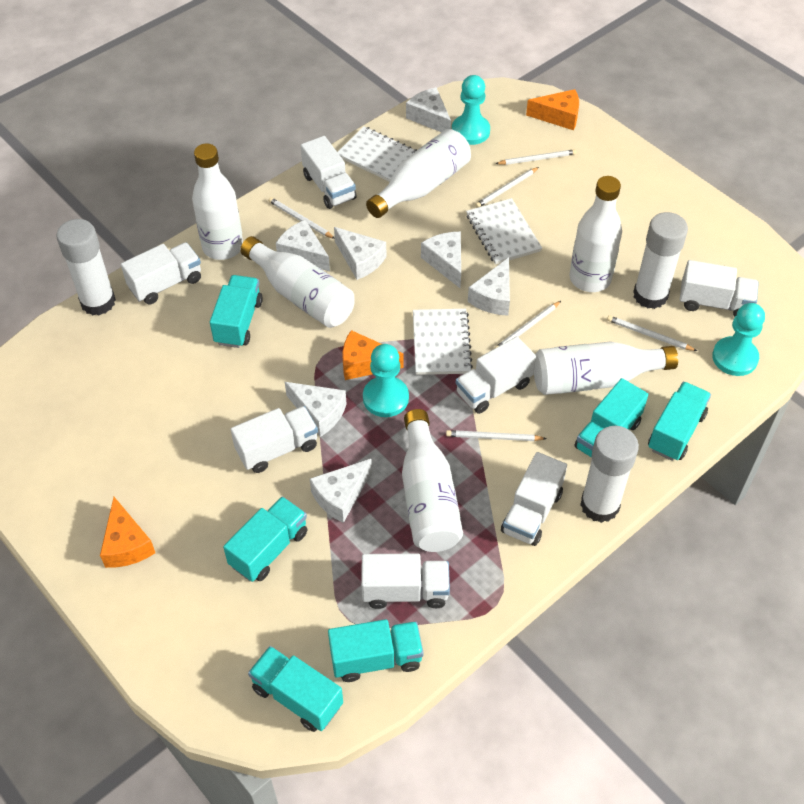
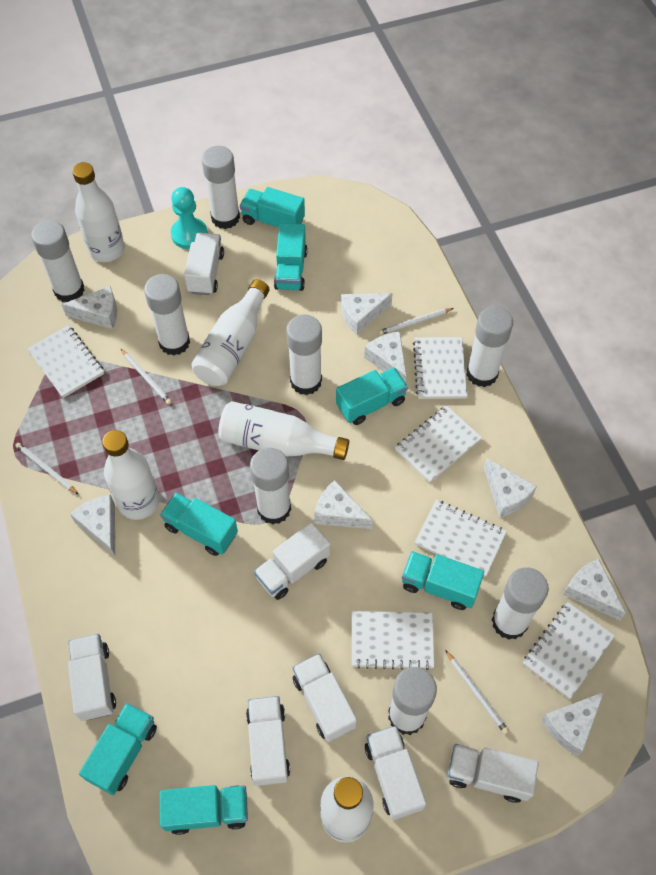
orange cheese: 3 -> 0
turquoise pawn: 3 -> 1
turquoise truck: 6 -> 7
white bottle: 6 -> 5
white cheese: 7 -> 8
white glue stick: 3 -> 8
white notebook: 3 -> 6
white pencil: 6 -> 4

